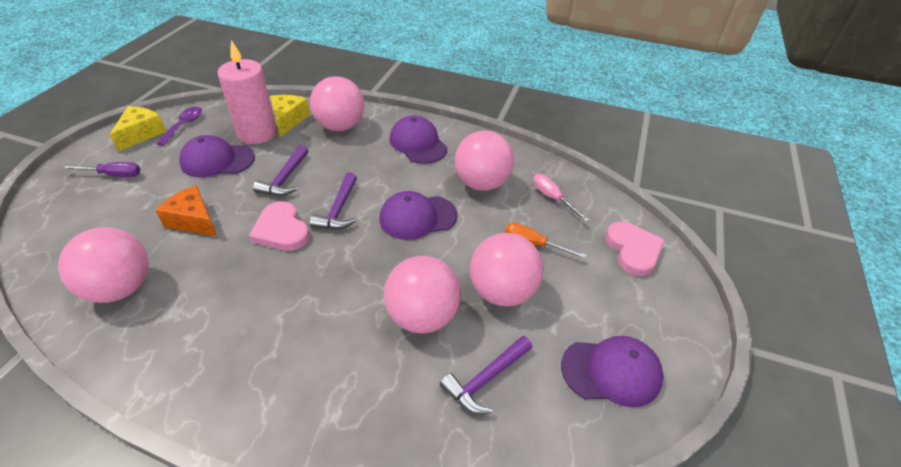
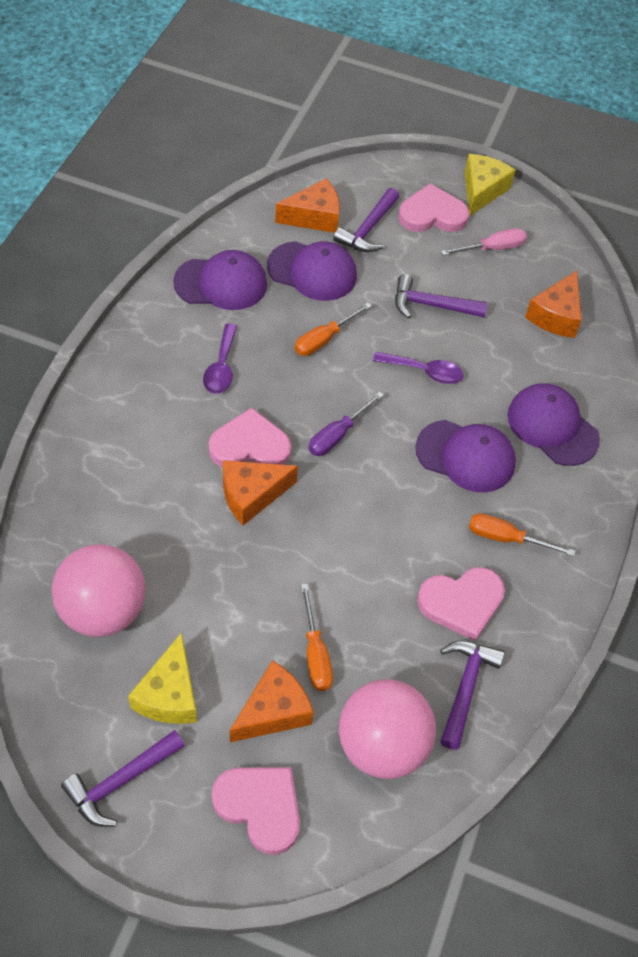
orange cheese: 1 -> 4
orange screwdriver: 1 -> 3
pink ball: 5 -> 2
pink candle: 1 -> 0
pink heart: 2 -> 4
purple hammer: 3 -> 4
purple spoon: 1 -> 2

